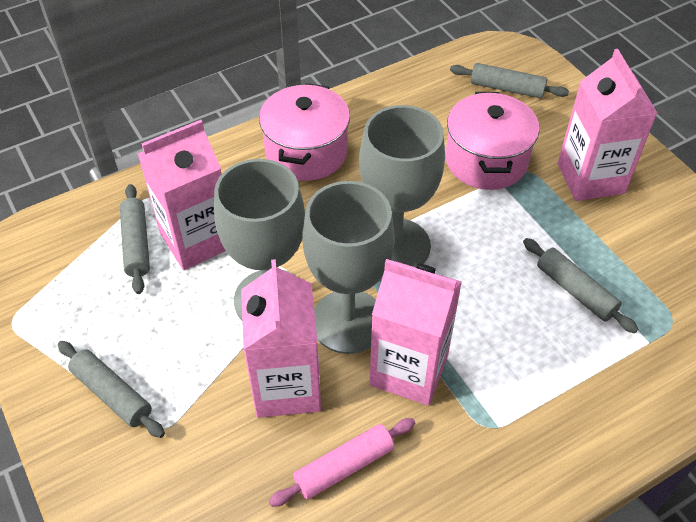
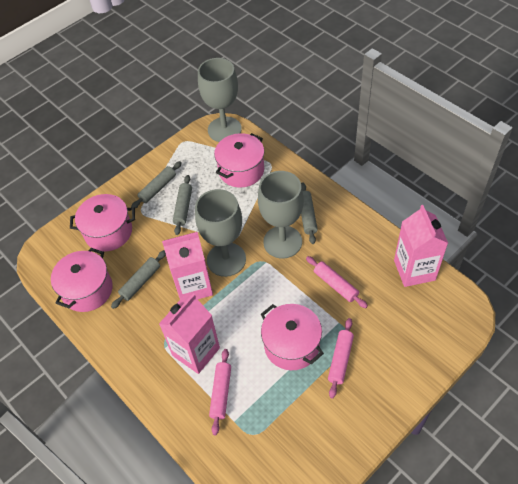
pink carton: 4 -> 3
pink pot: 2 -> 4
pink rolling pin: 1 -> 3

